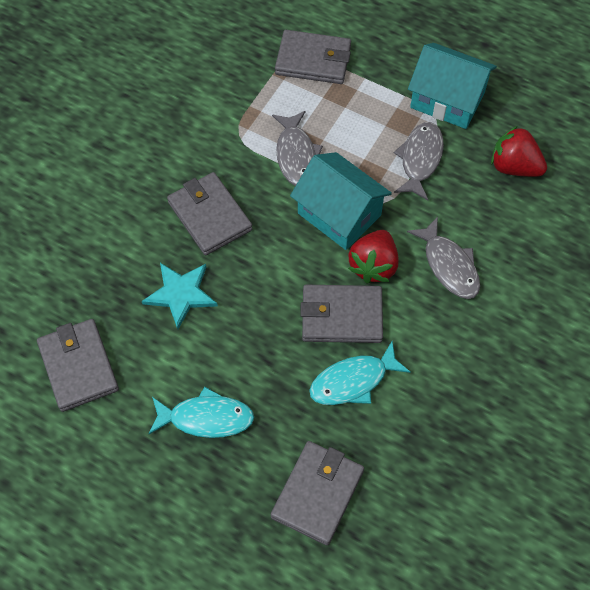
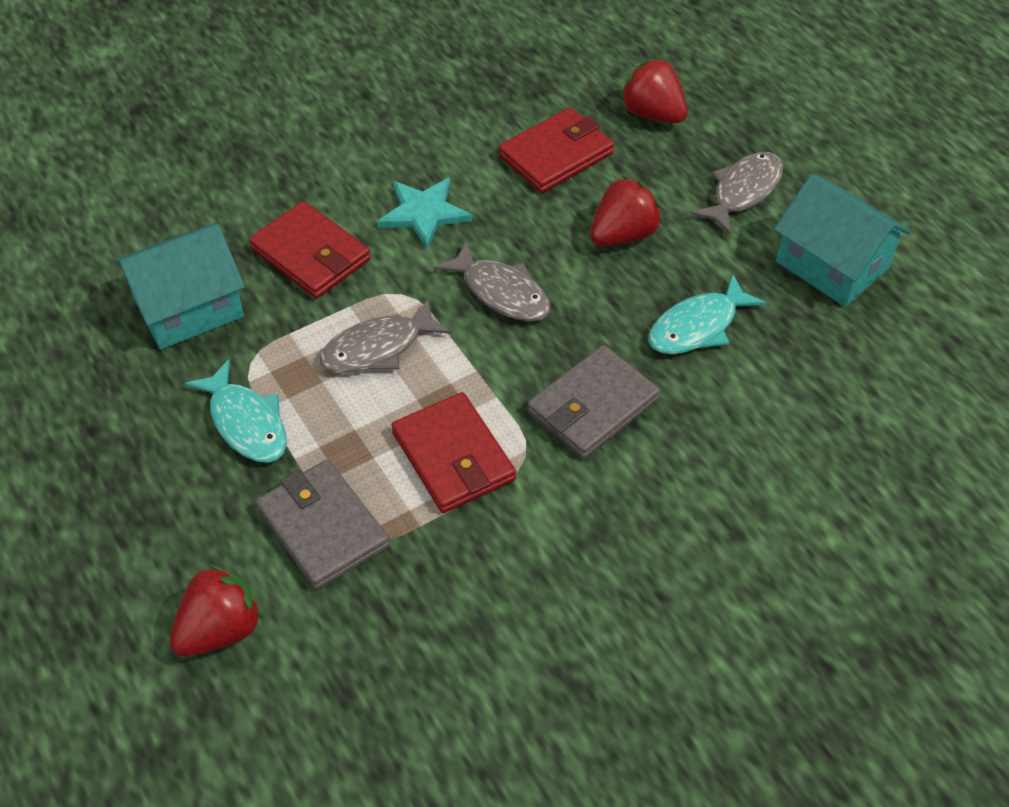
grey wallet: 5 -> 2
red strawberry: 2 -> 3
red wallet: 0 -> 3

